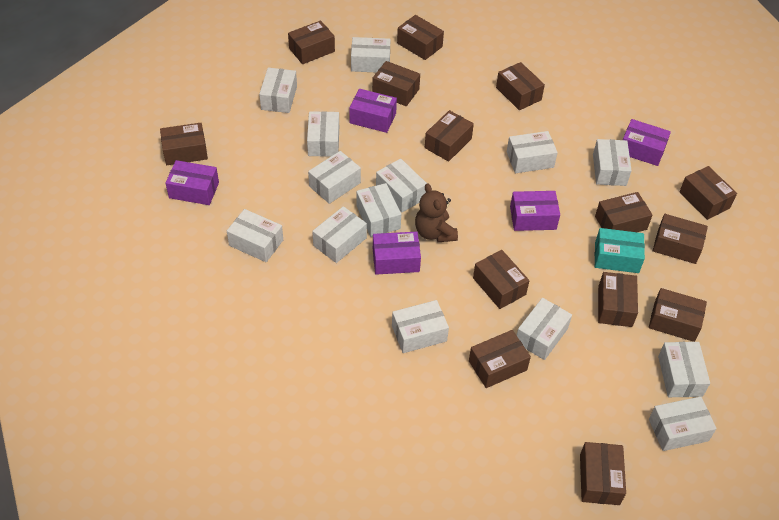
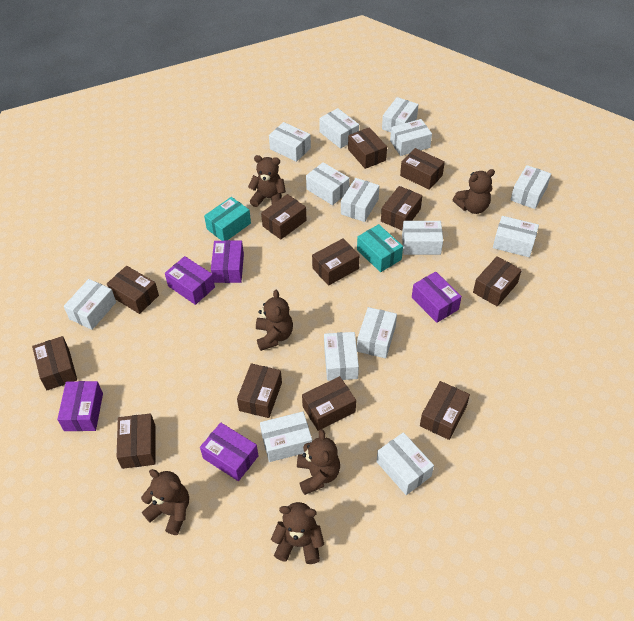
brown box: 14 -> 12
brown teddy bear: 1 -> 6
turquoise box: 1 -> 2

